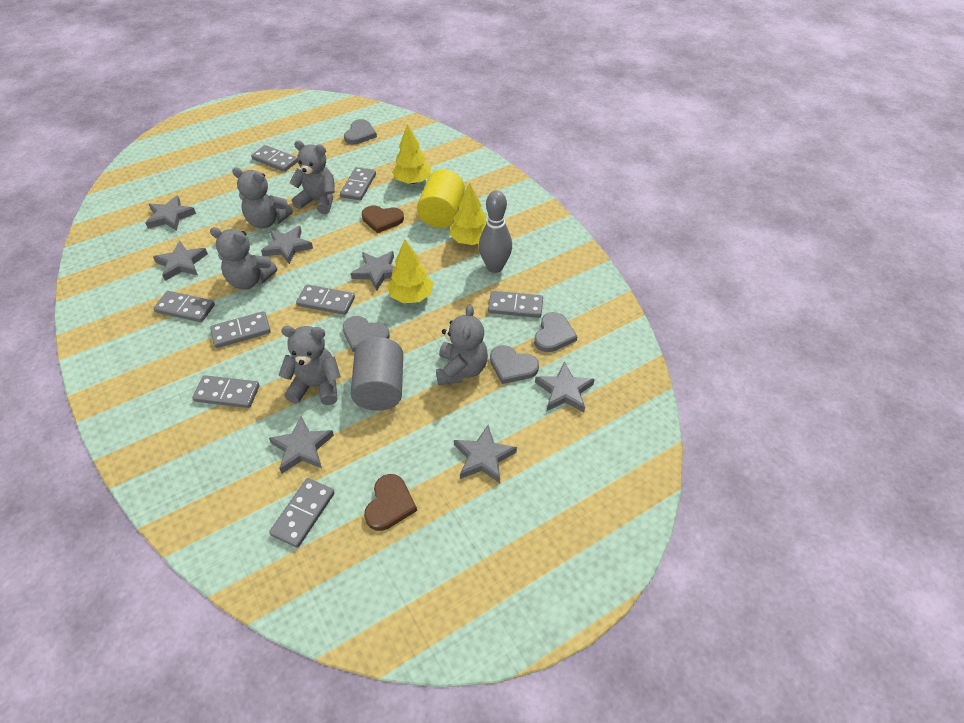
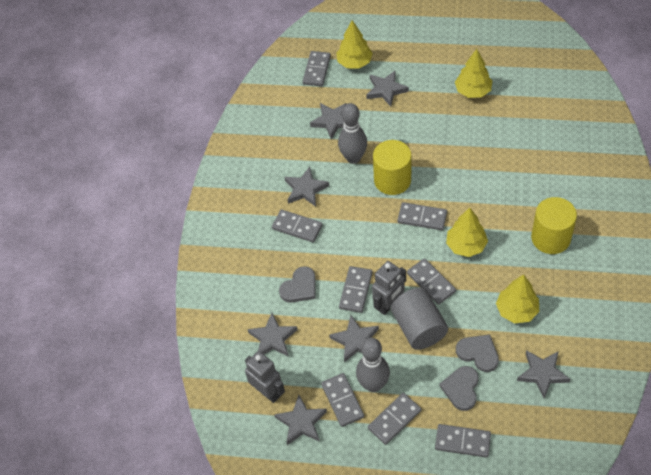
brown heart: 2 -> 0
grey bowling pin: 1 -> 2
grey heart: 4 -> 3
grey robot: 0 -> 2
grey teddy bear: 5 -> 0
yellow cylinder: 1 -> 2
yellow tree: 3 -> 4

